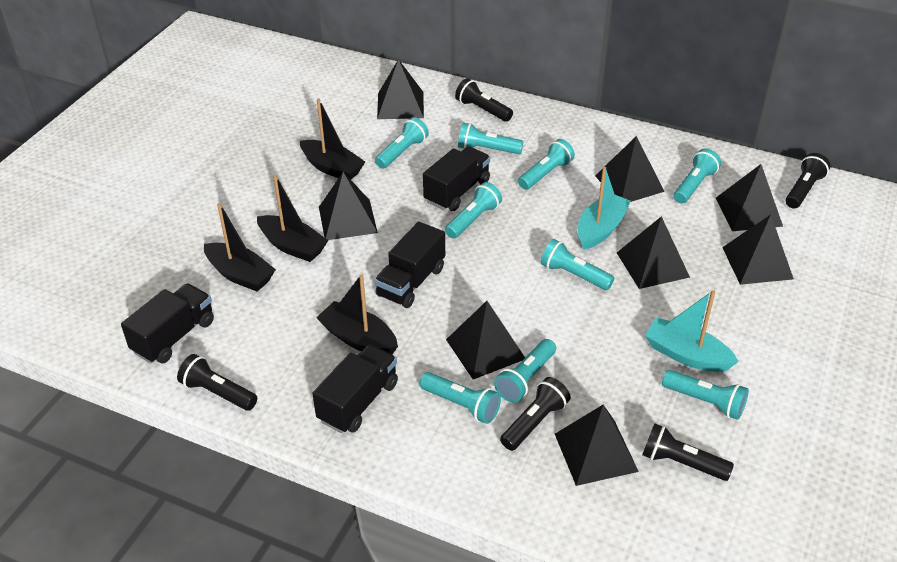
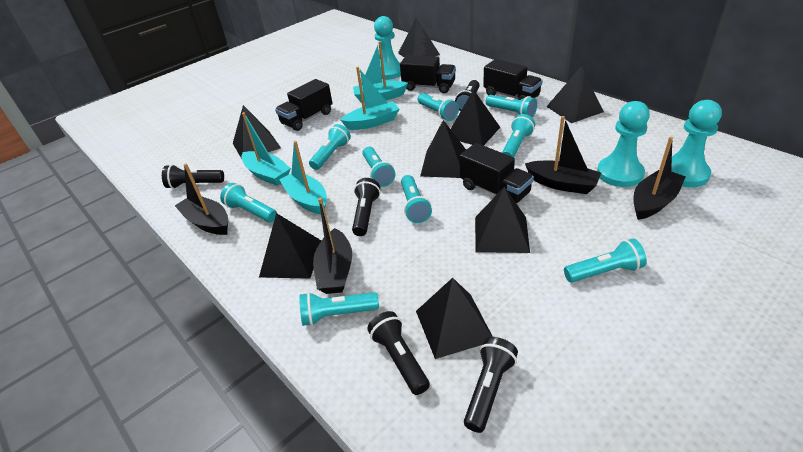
turquoise boat: 2 -> 4
turquoise pawn: 0 -> 3

